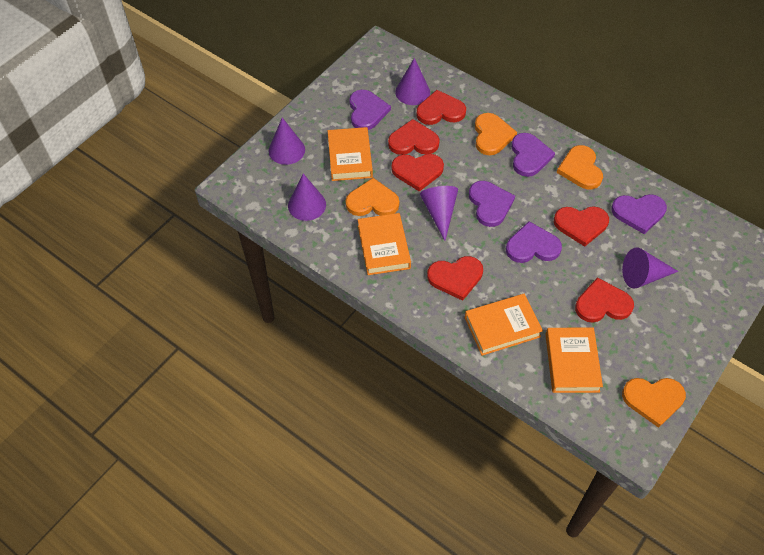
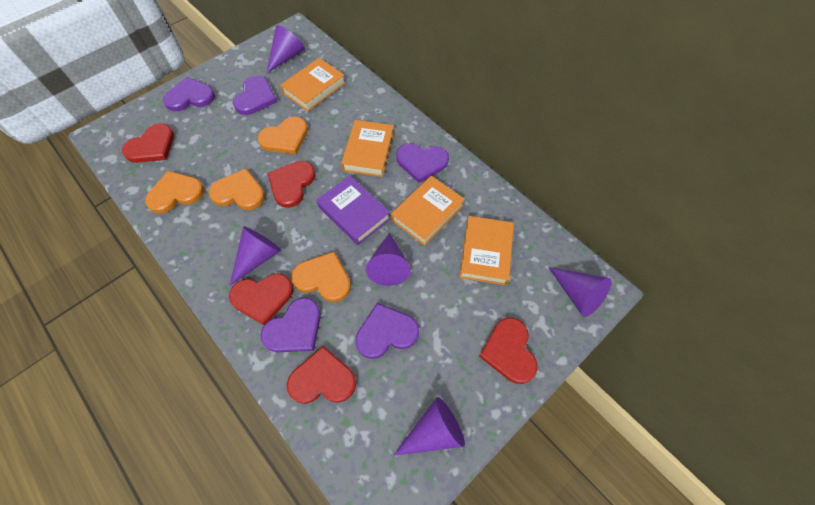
purple book: 0 -> 1
red heart: 6 -> 5

